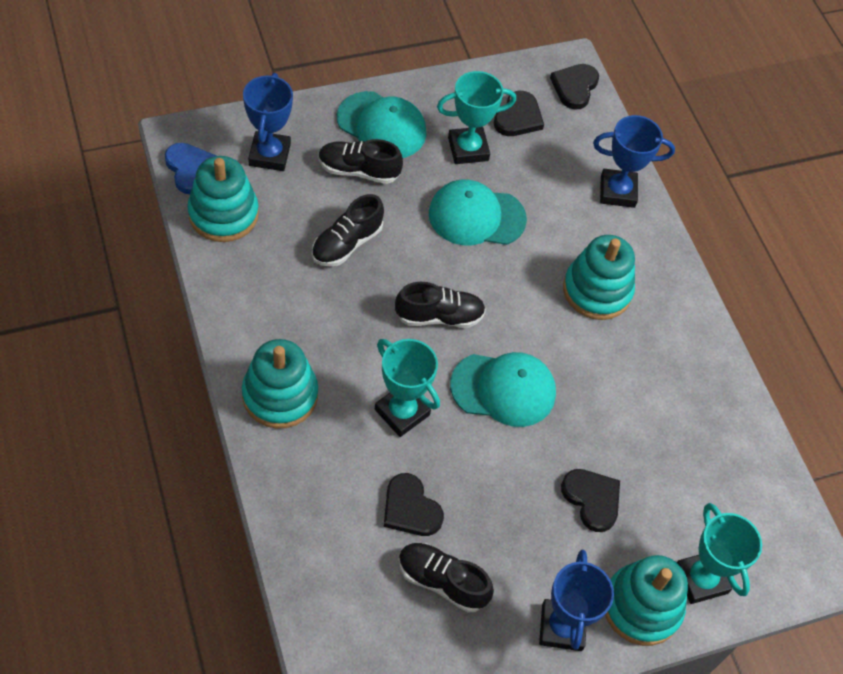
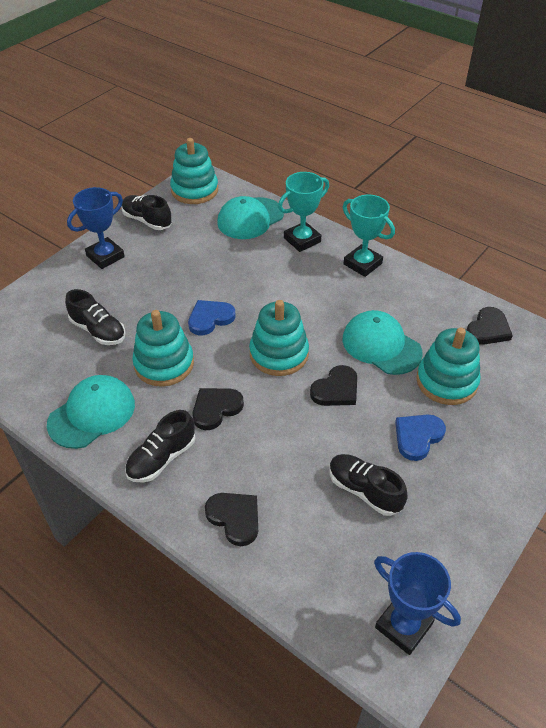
blue heart: 1 -> 2
blue trophy: 3 -> 2
turquoise trophy: 3 -> 2

